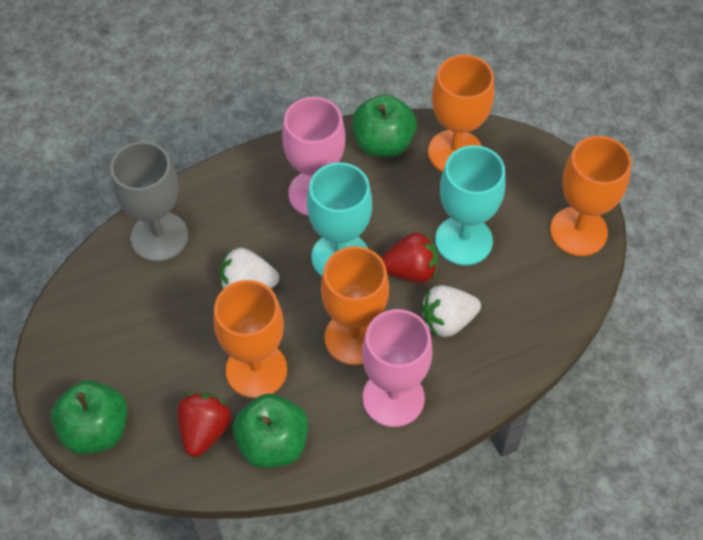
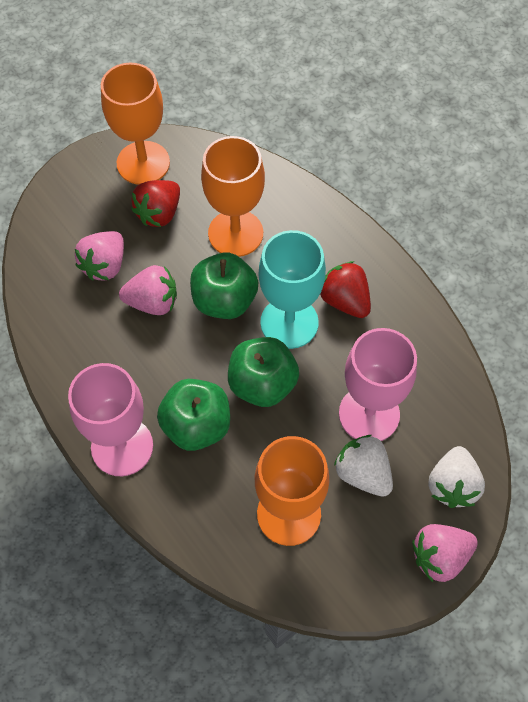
grey goblet: 1 -> 0
orange goblet: 4 -> 3
pink strawberry: 0 -> 3
turquoise goblet: 2 -> 1

